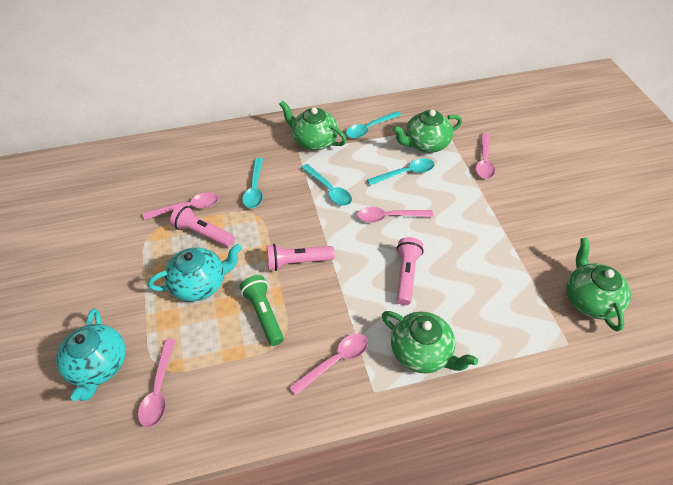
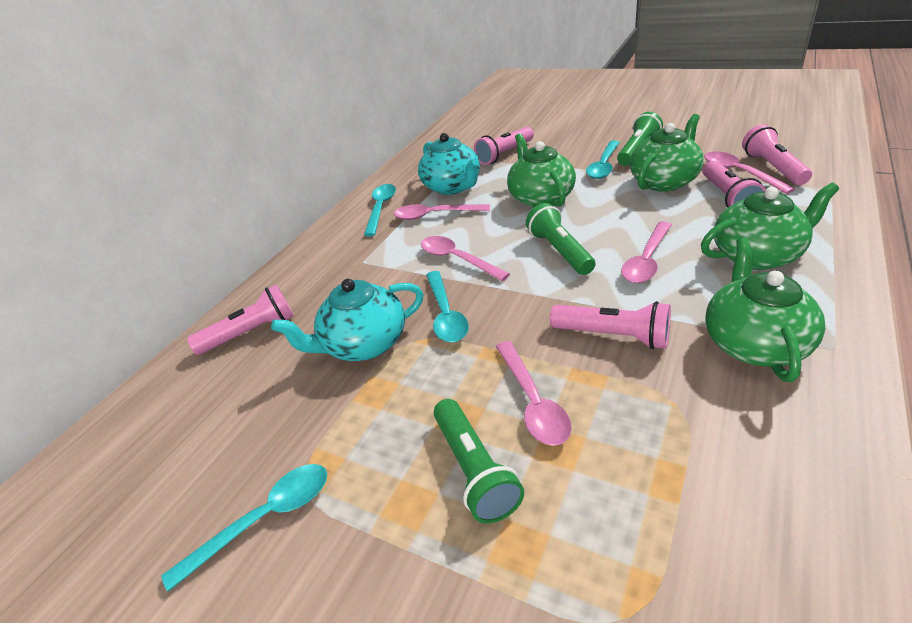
green flashlight: 1 -> 3
pink flashlight: 3 -> 5

